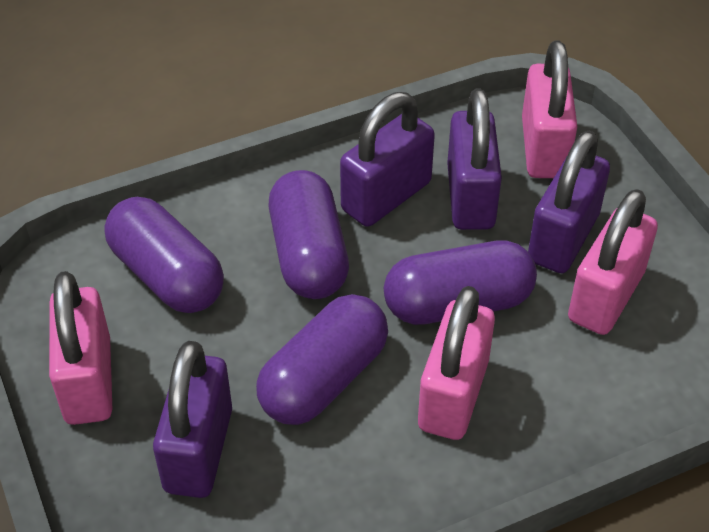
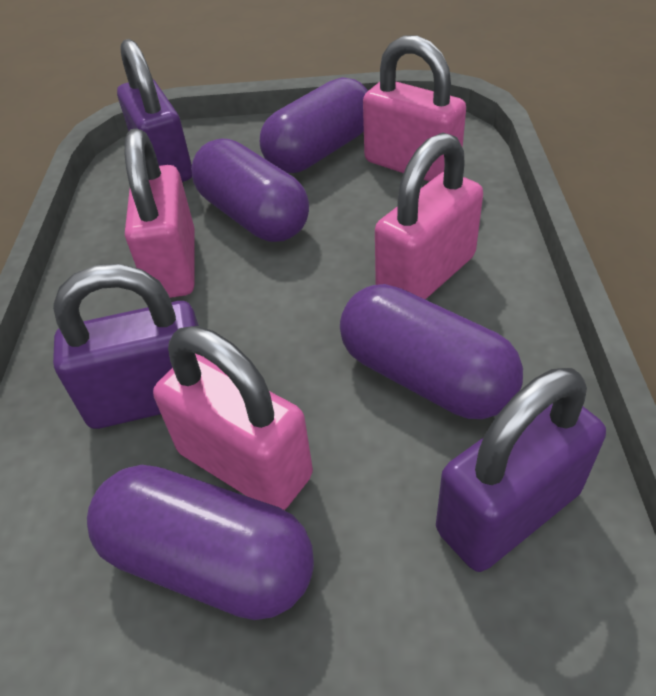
purple padlock: 4 -> 3

